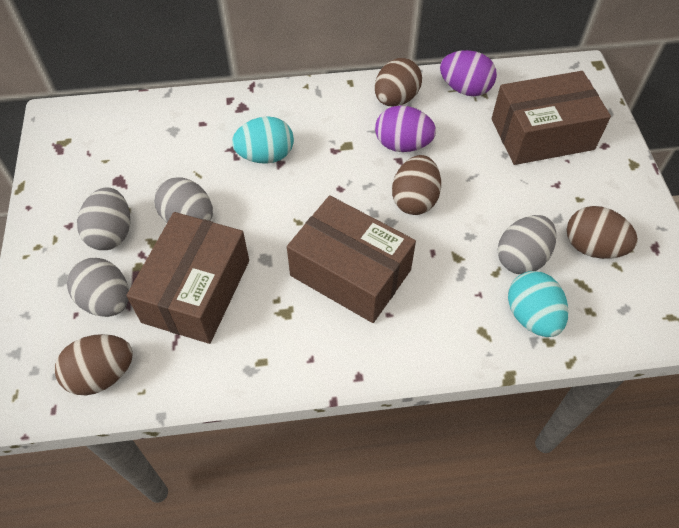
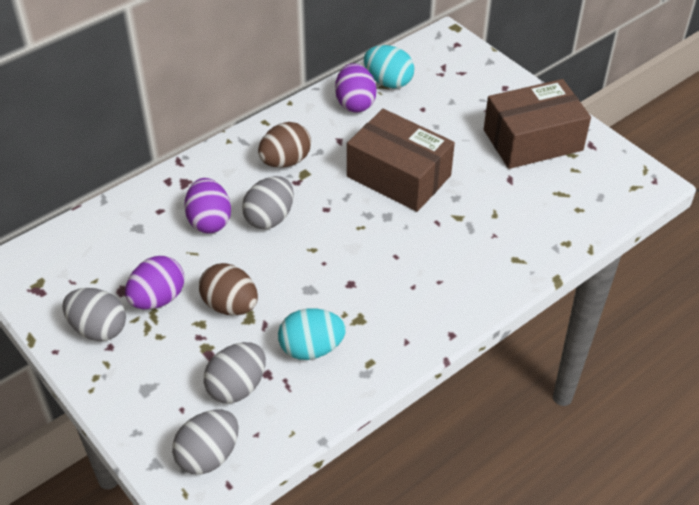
brown box: 3 -> 2
brown egg: 4 -> 2
purple egg: 2 -> 3

